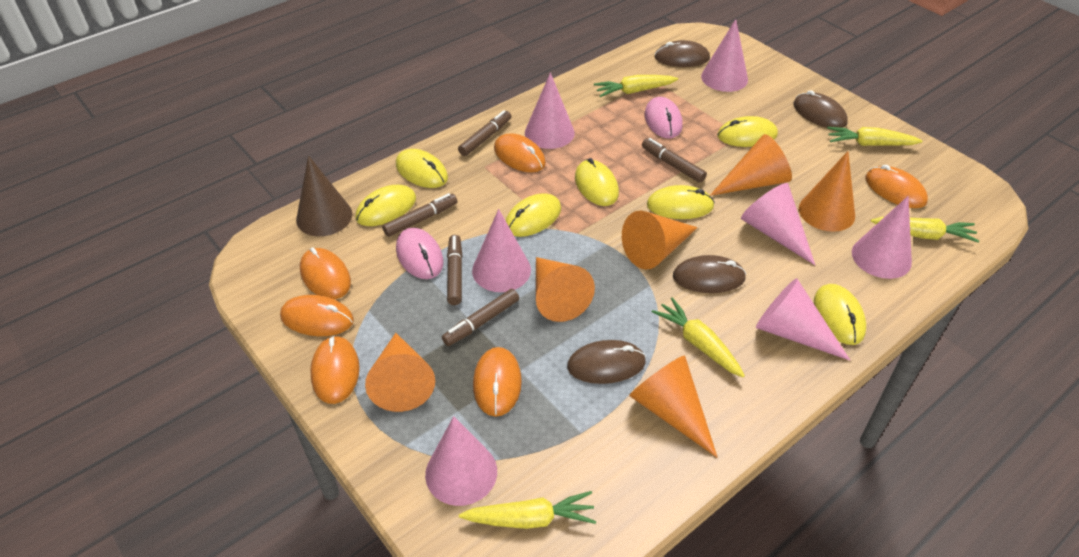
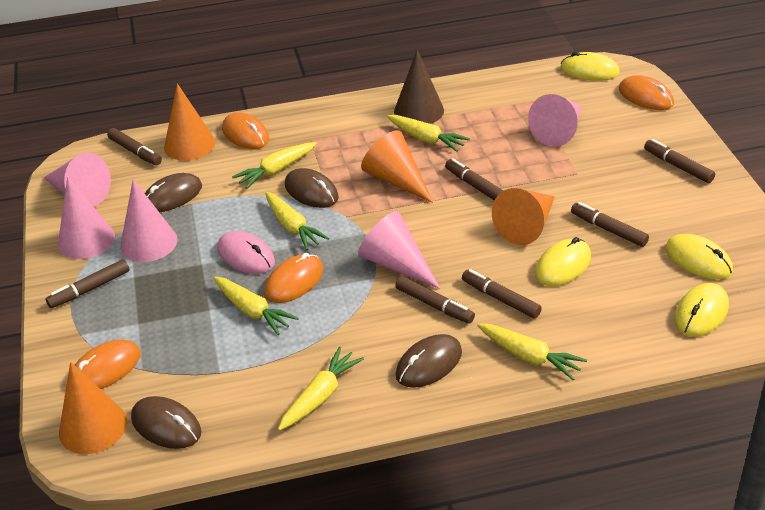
brown marker: 5 -> 7
orange cone: 6 -> 4
orange mouse: 6 -> 4
pink cone: 7 -> 5
pink mouse: 2 -> 1
yellow carrot: 5 -> 6
yellow mouse: 7 -> 4

